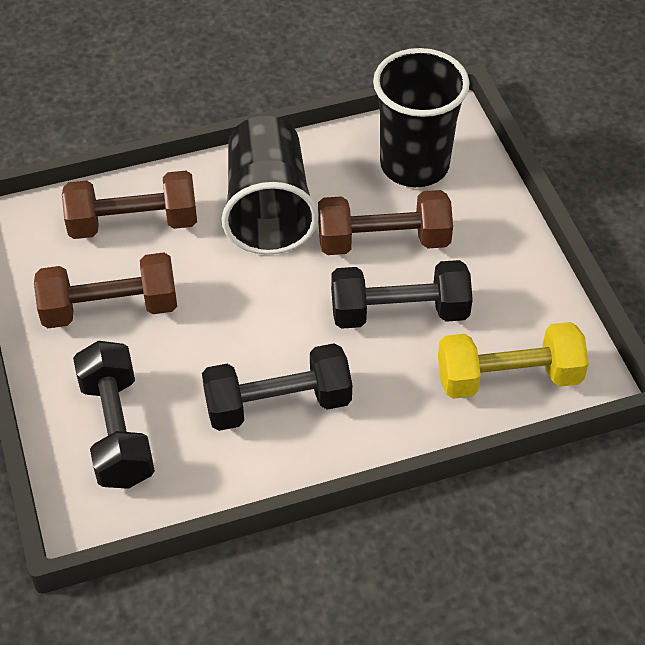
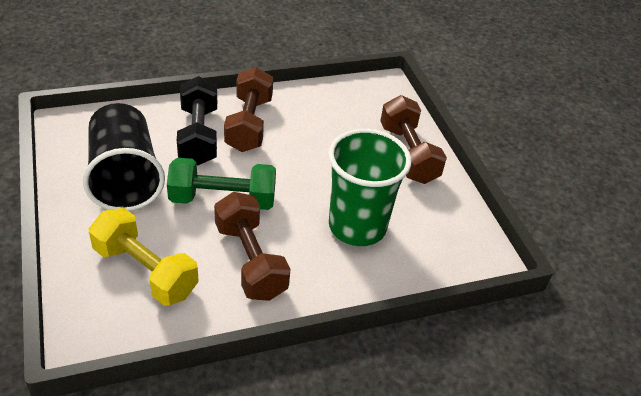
black cup: 2 -> 1
black dumbbell: 3 -> 1
green cup: 0 -> 1
green dumbbell: 0 -> 1

